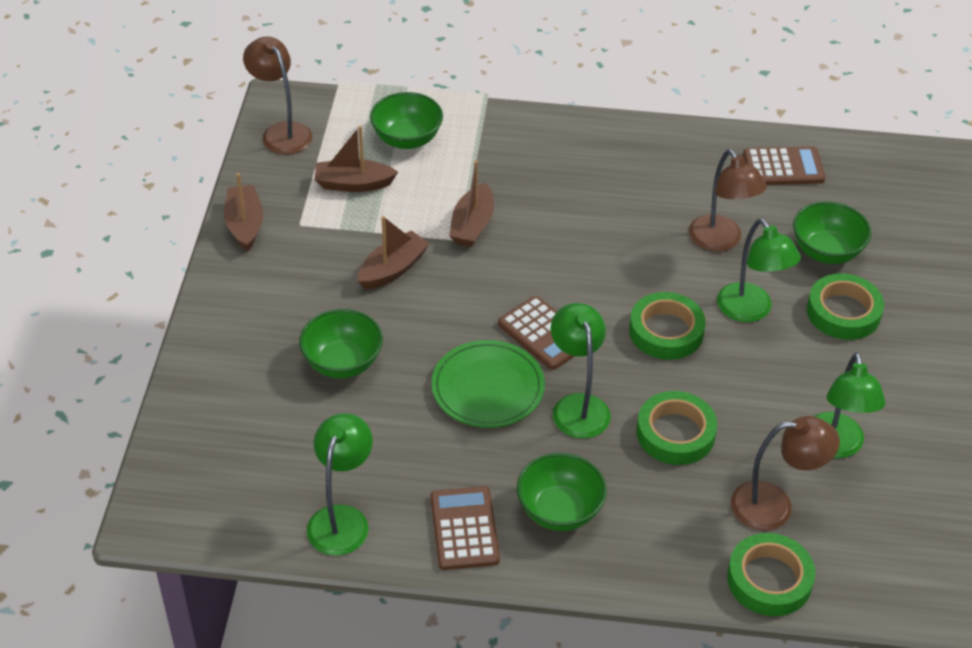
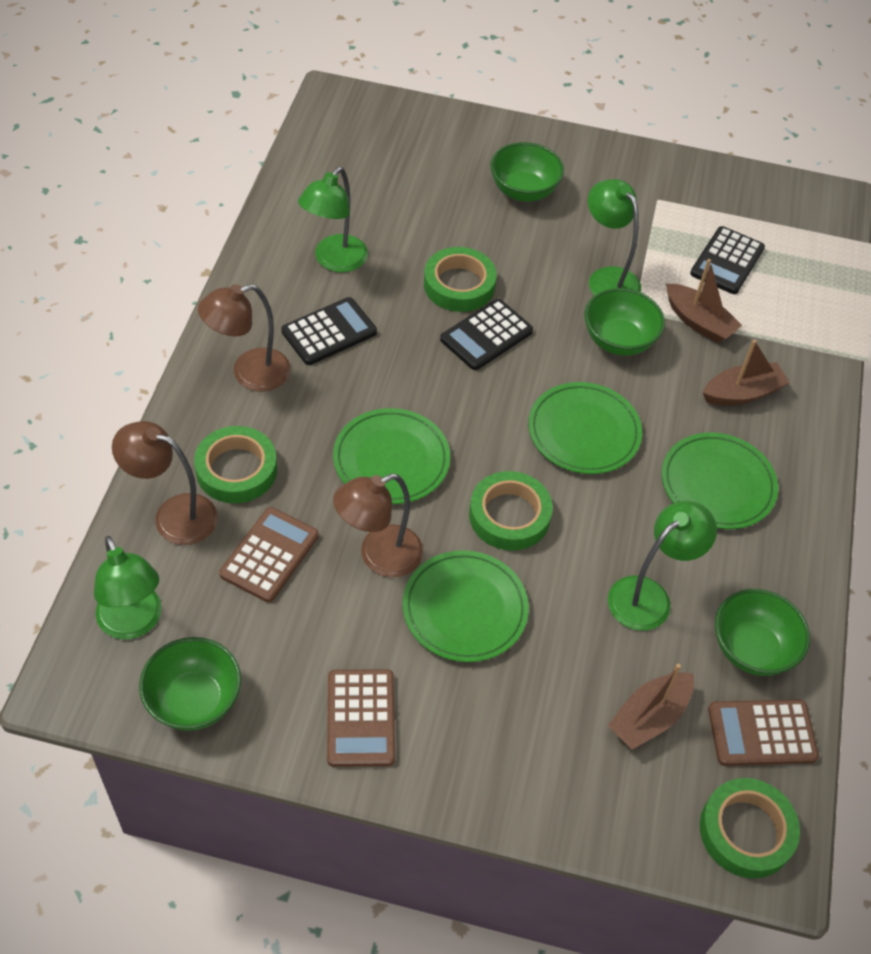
black calculator: 0 -> 3
brown boat: 4 -> 3
green plate: 1 -> 4

